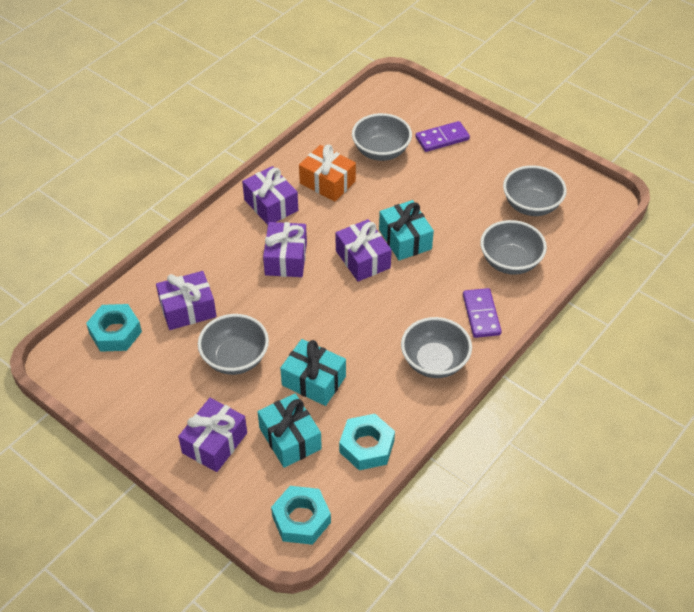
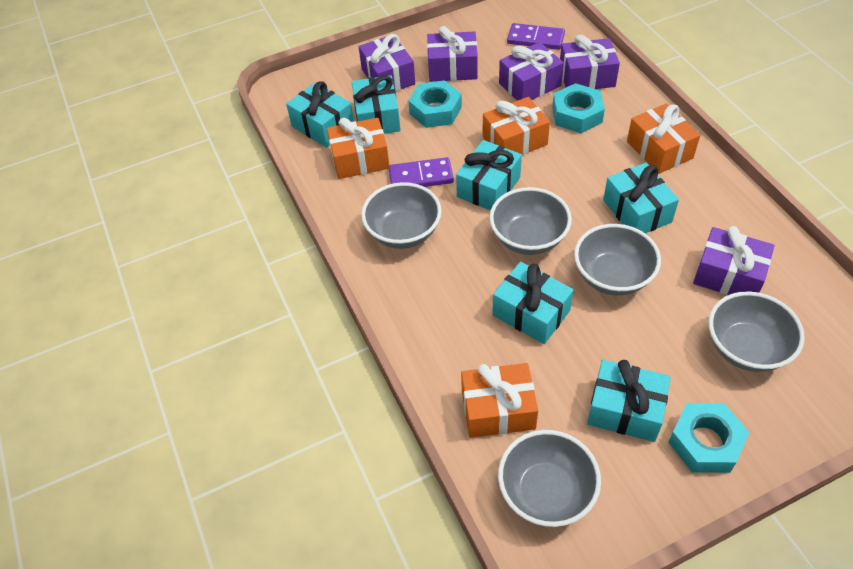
orange gift: 1 -> 4
turquoise gift: 3 -> 6

